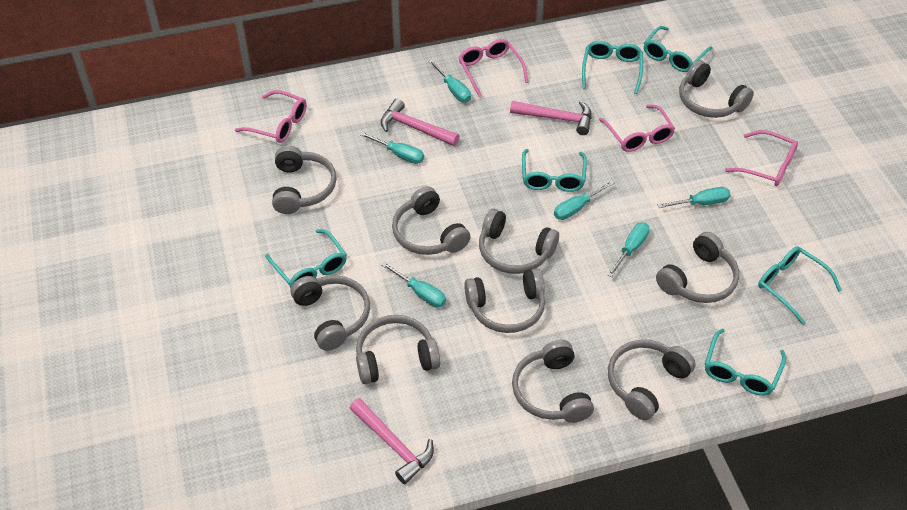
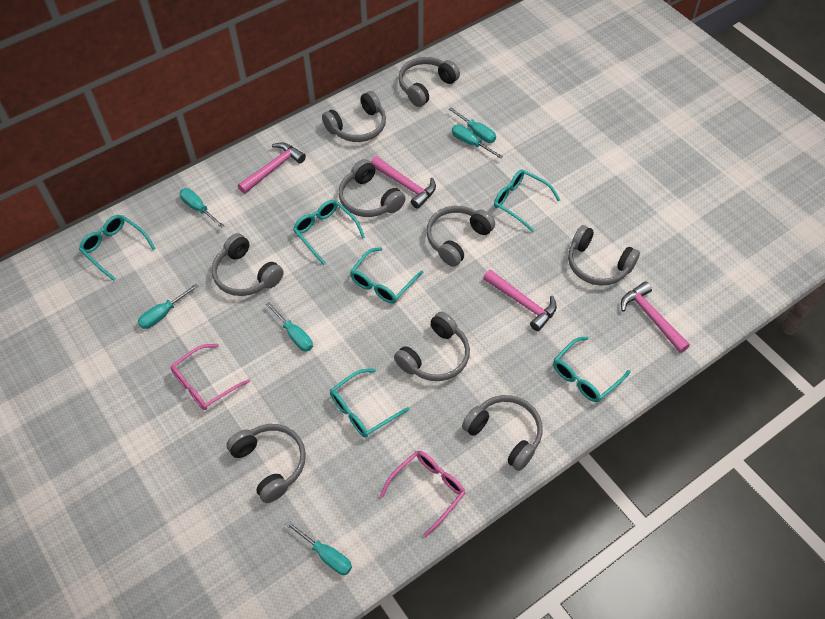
grey headphones: 10 -> 9
pink glasses: 4 -> 2
pink hammer: 3 -> 4

